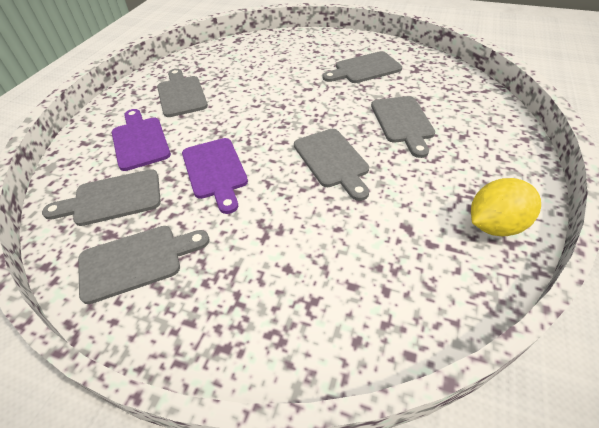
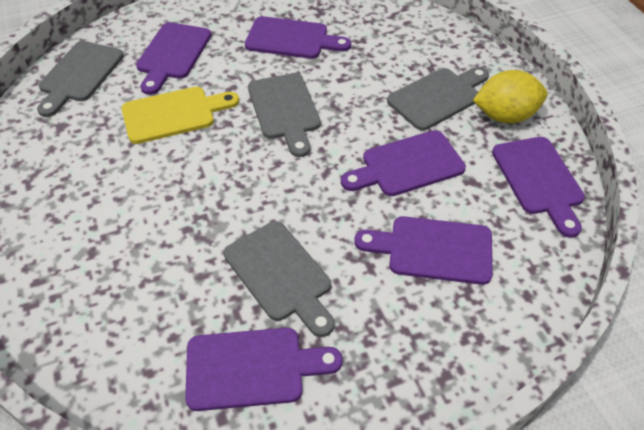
grey cutting board: 6 -> 4
purple cutting board: 2 -> 6
yellow cutting board: 0 -> 1

